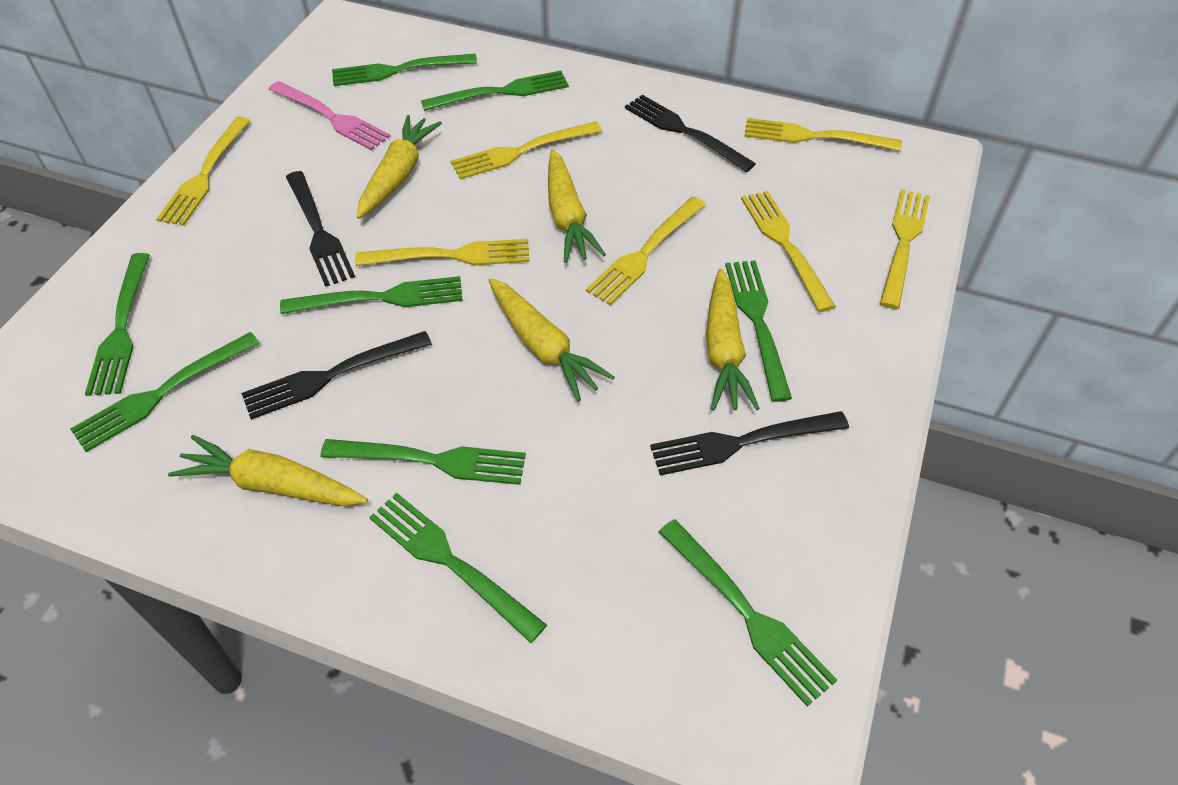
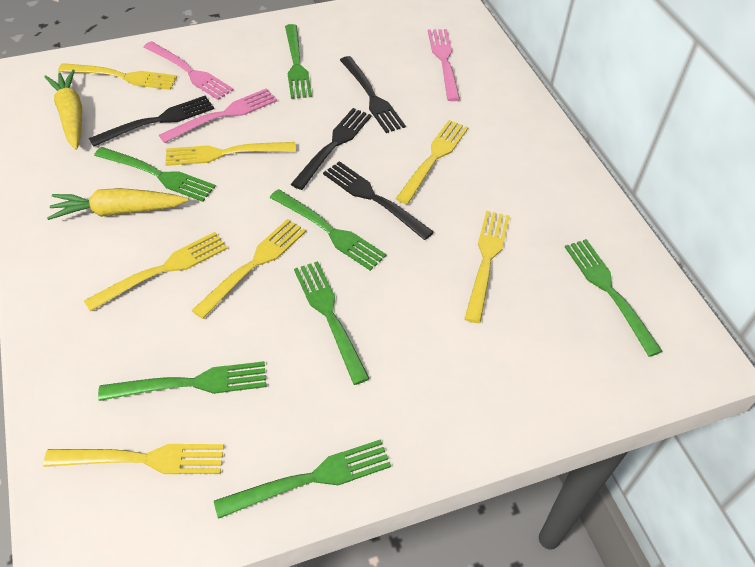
green fork: 9 -> 7
pink fork: 1 -> 3
yellow carrot: 5 -> 2

